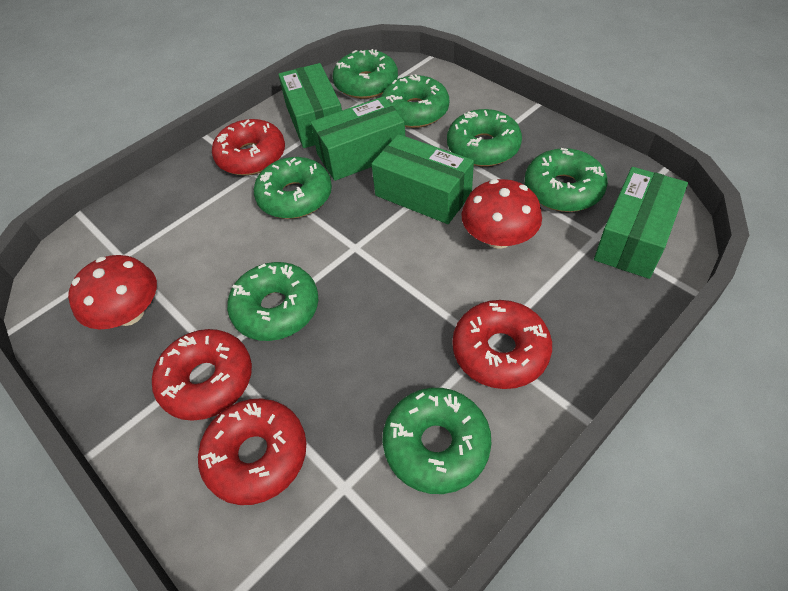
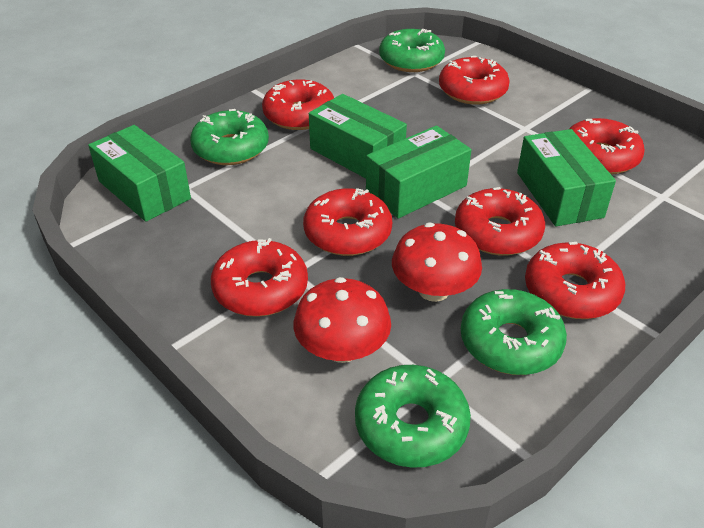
green donut: 7 -> 4
red donut: 4 -> 7

